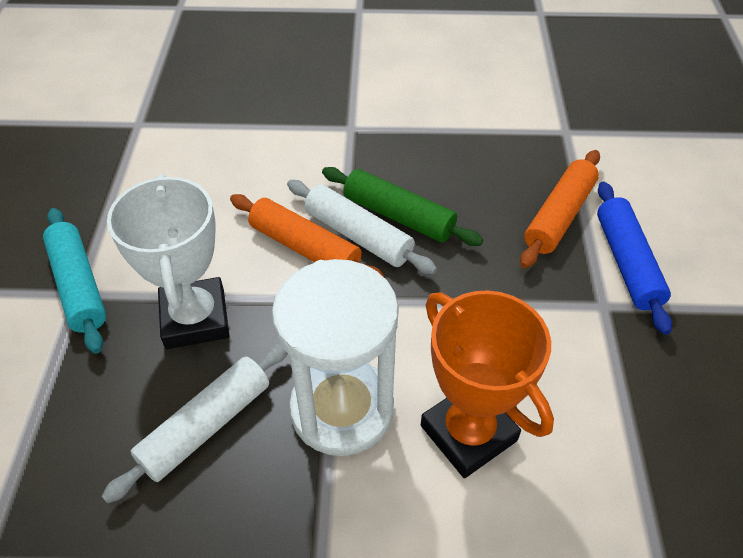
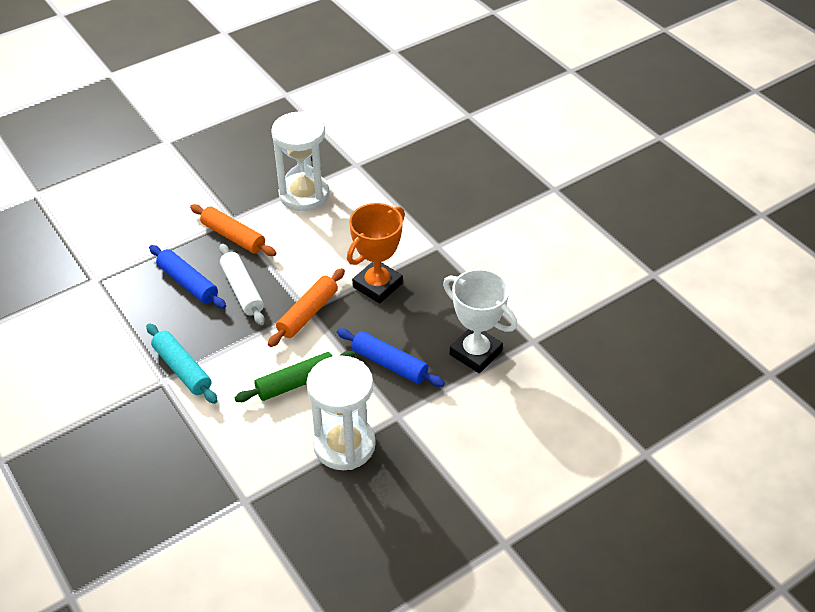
blue rolling pin: 1 -> 2
white hourglass: 1 -> 2
white rolling pin: 2 -> 1

